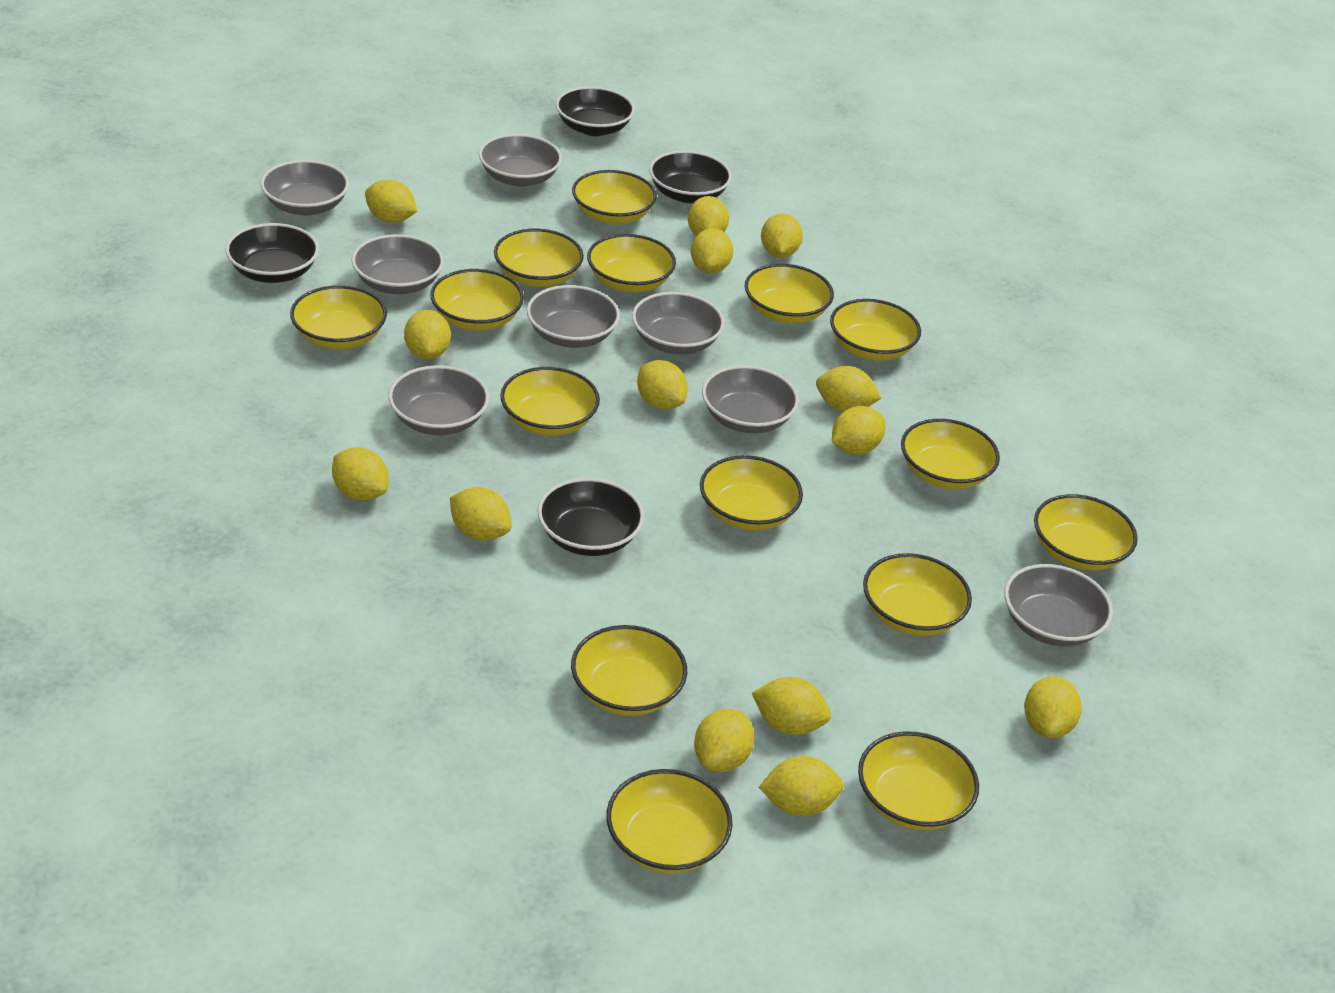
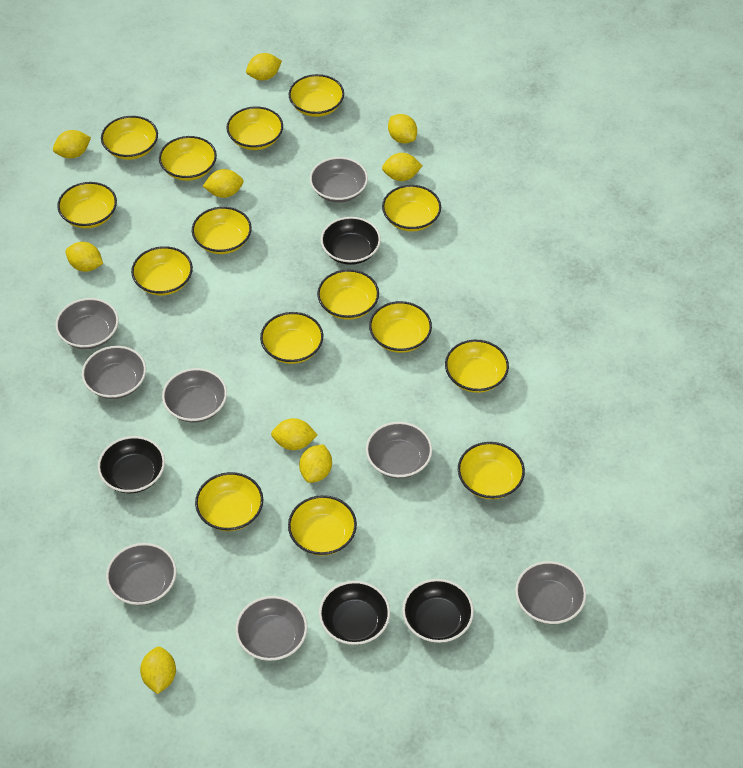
yellow lemon: 14 -> 9

